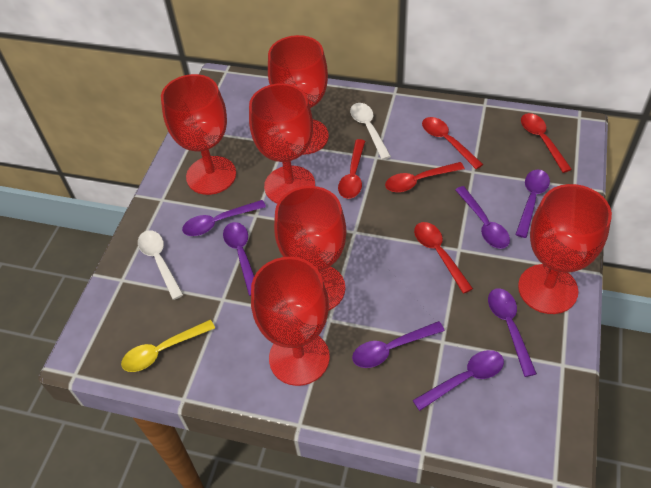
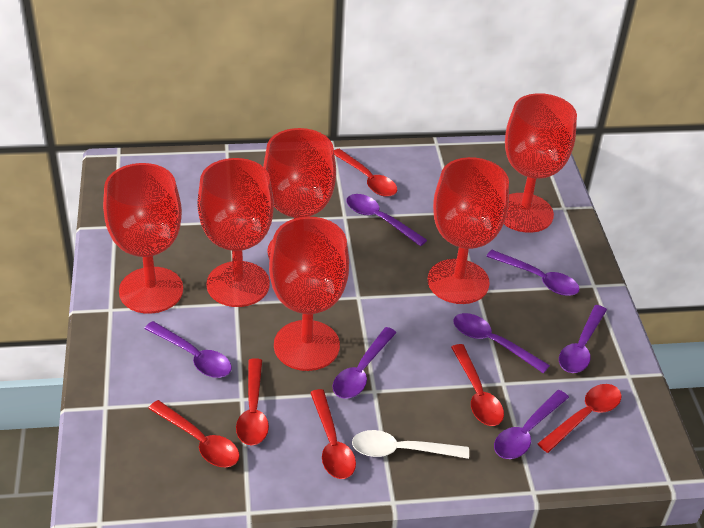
red spoon: 5 -> 6
white spoon: 2 -> 1
yellow spoon: 1 -> 0

